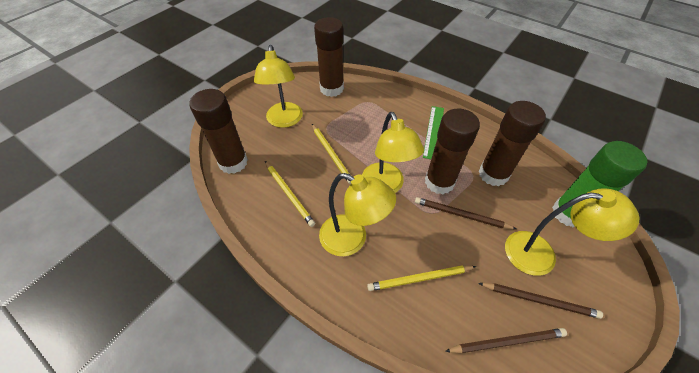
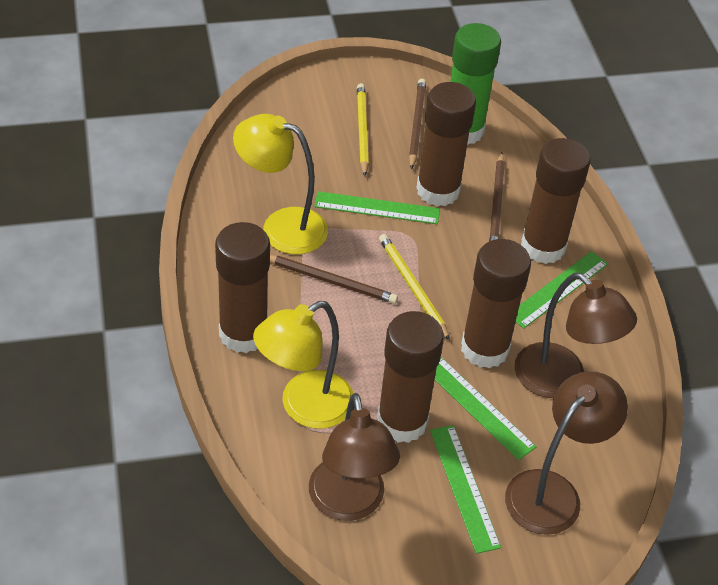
brown glue stick: 4 -> 5
brown lamp: 0 -> 3
green ruler: 1 -> 4
yellow lamp: 4 -> 2
yellow pencil: 3 -> 2

